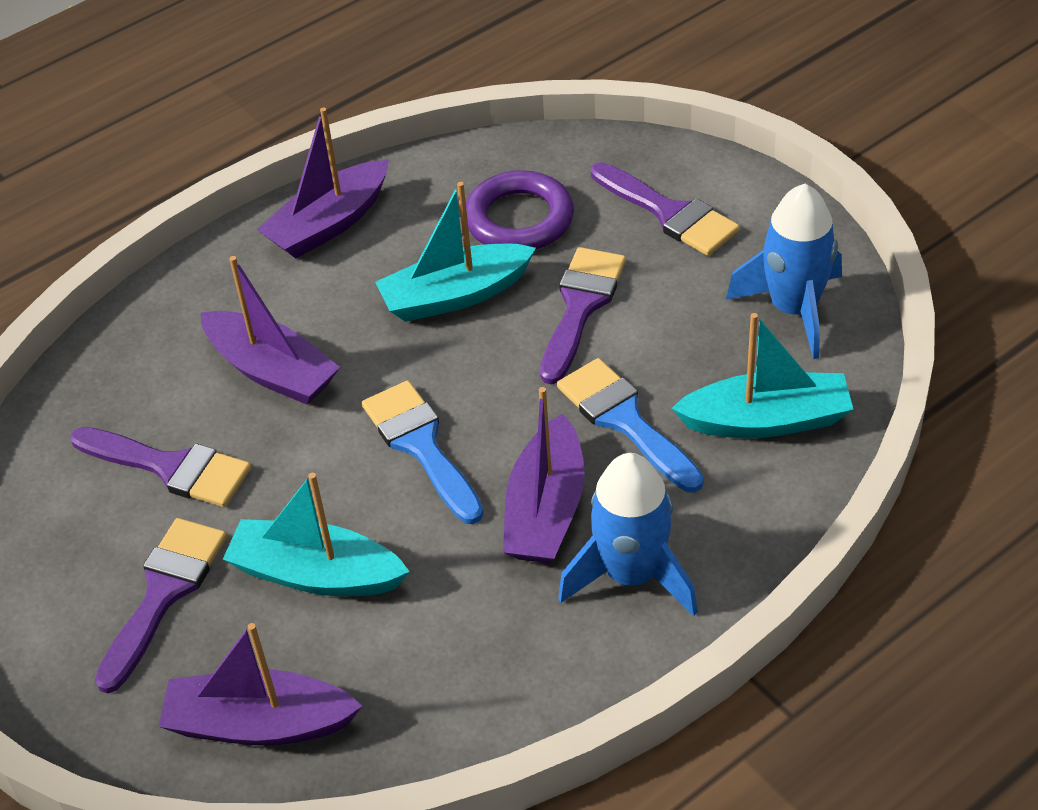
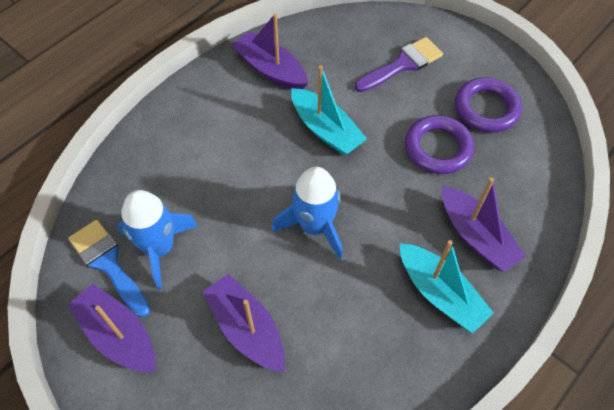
blue brush: 2 -> 1
purple brush: 4 -> 1
purple ring: 1 -> 2
turquoise boat: 3 -> 2

